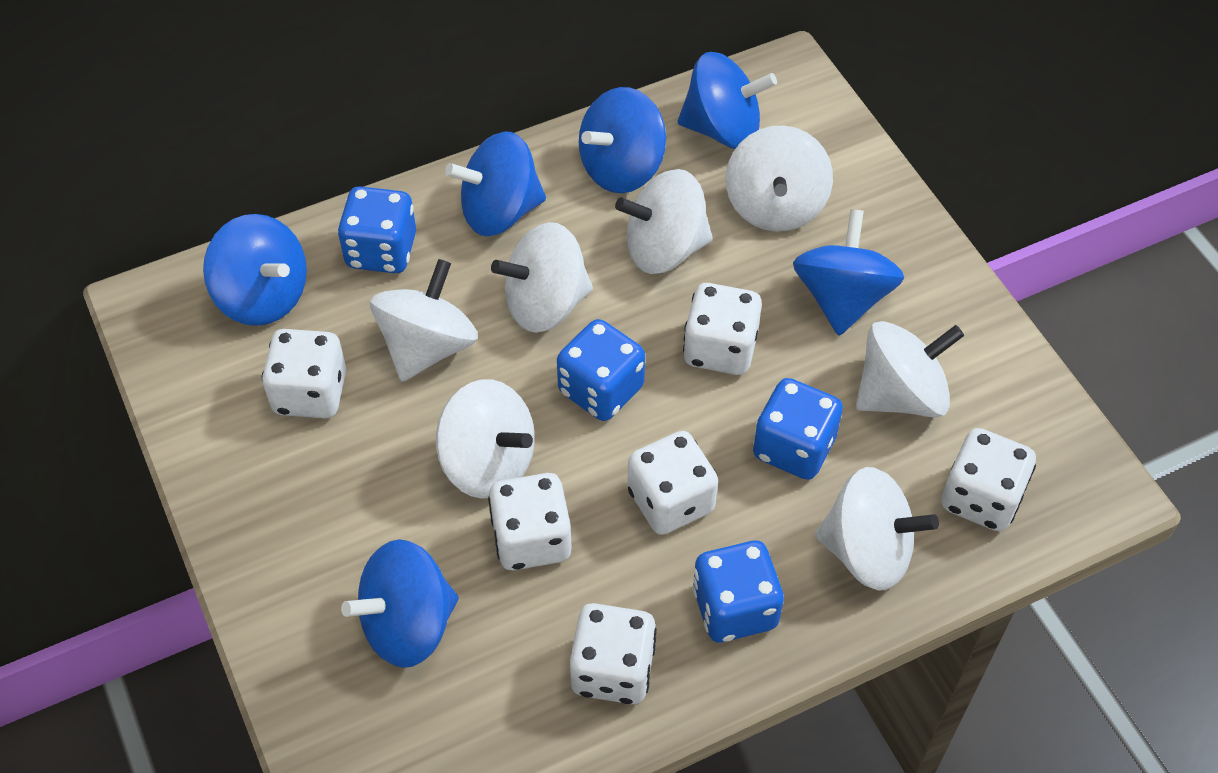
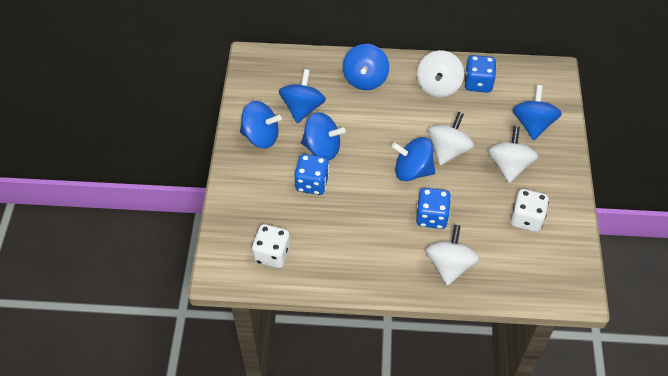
blue dice: 4 -> 3
white dice: 6 -> 2
white spinning top: 7 -> 4

